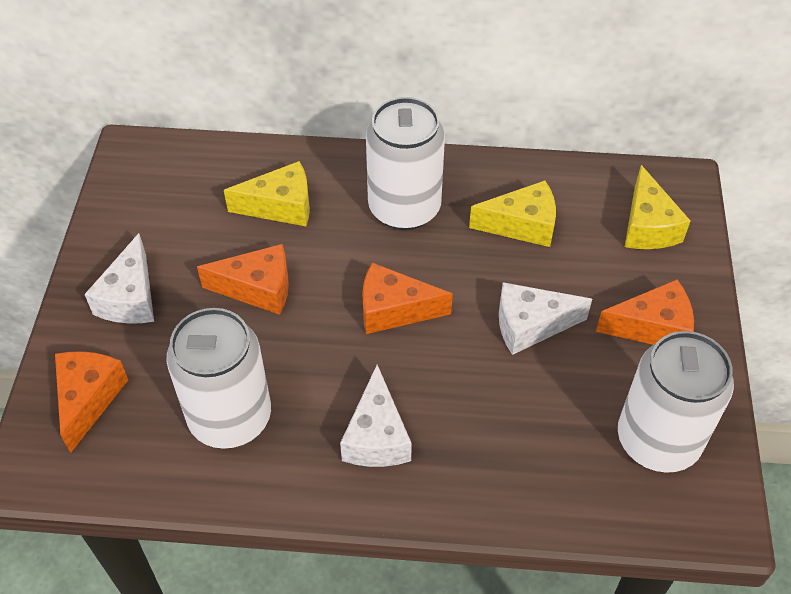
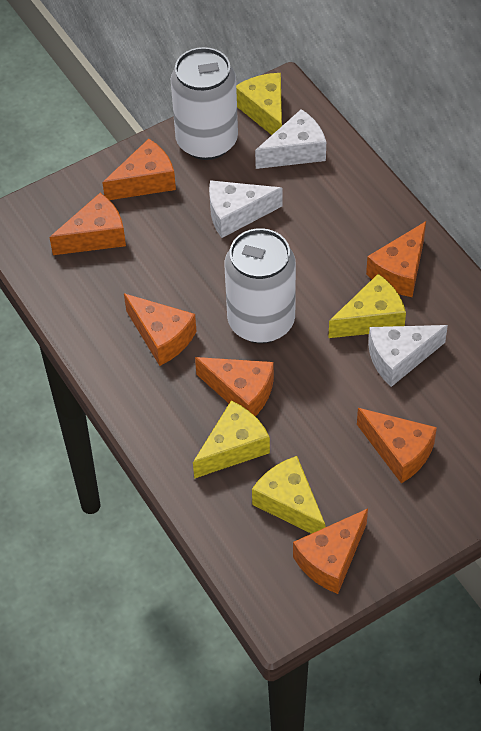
orange cheese: 4 -> 7
white can: 3 -> 2
yellow cheese: 3 -> 4

